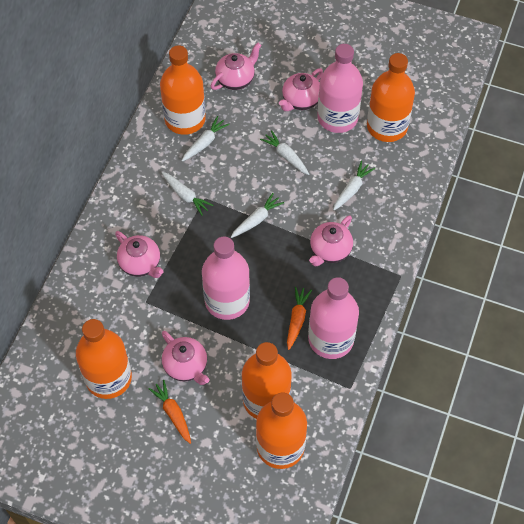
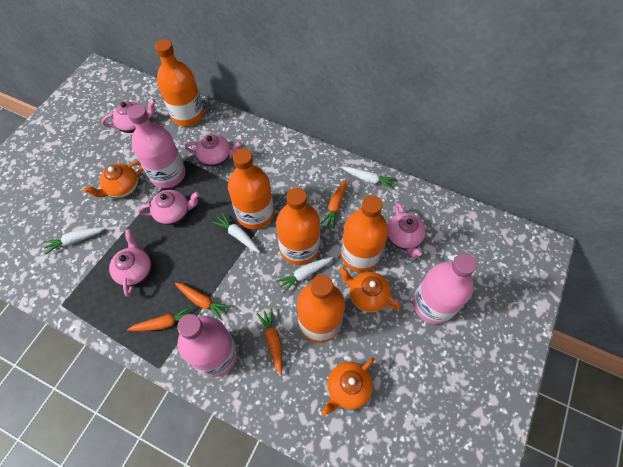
orange carrot: 2 -> 4
orange teapot: 0 -> 3
white carrot: 5 -> 4

